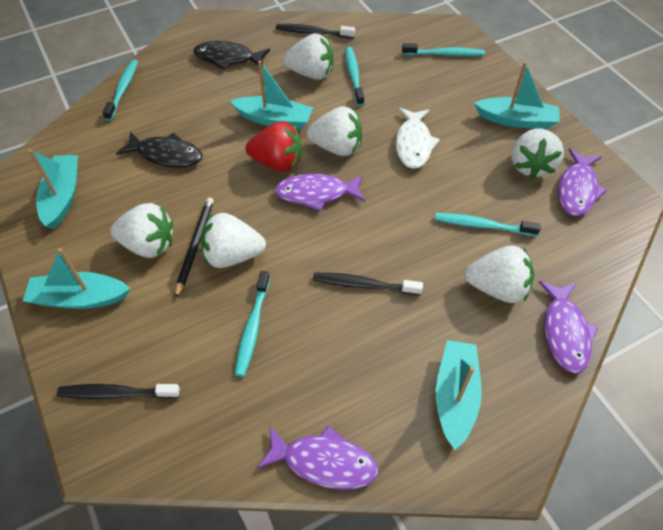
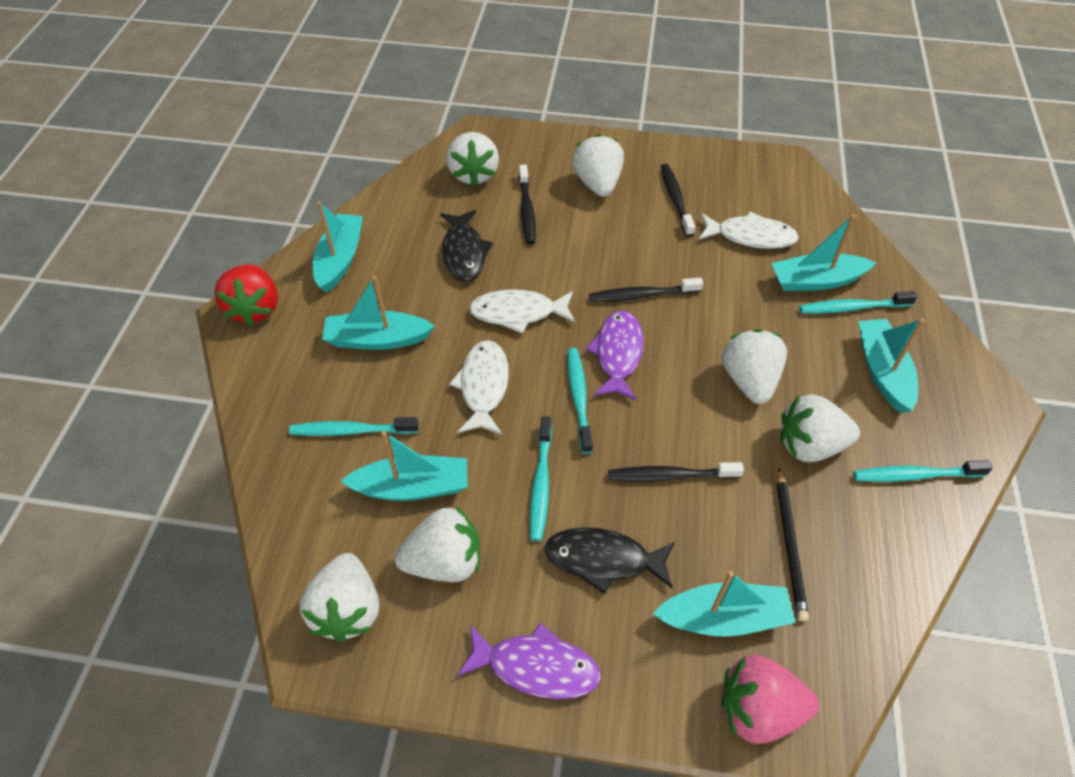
black toothbrush: 3 -> 4
pink strawberry: 0 -> 1
purple fish: 4 -> 2
turquoise boat: 5 -> 6
white fish: 1 -> 3

